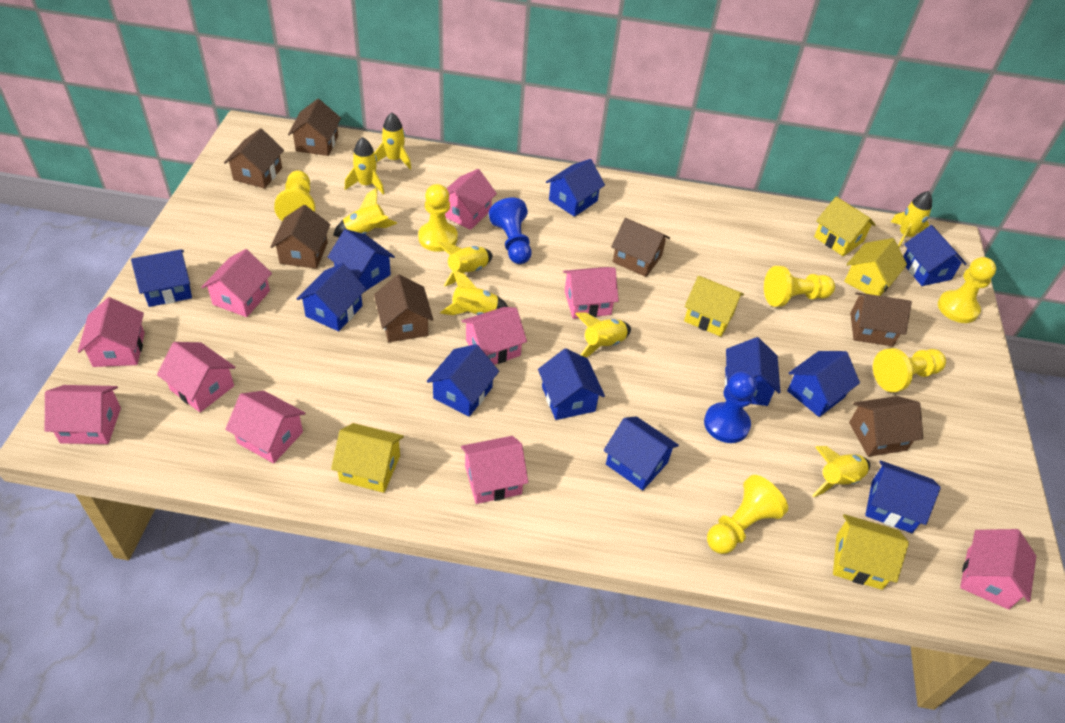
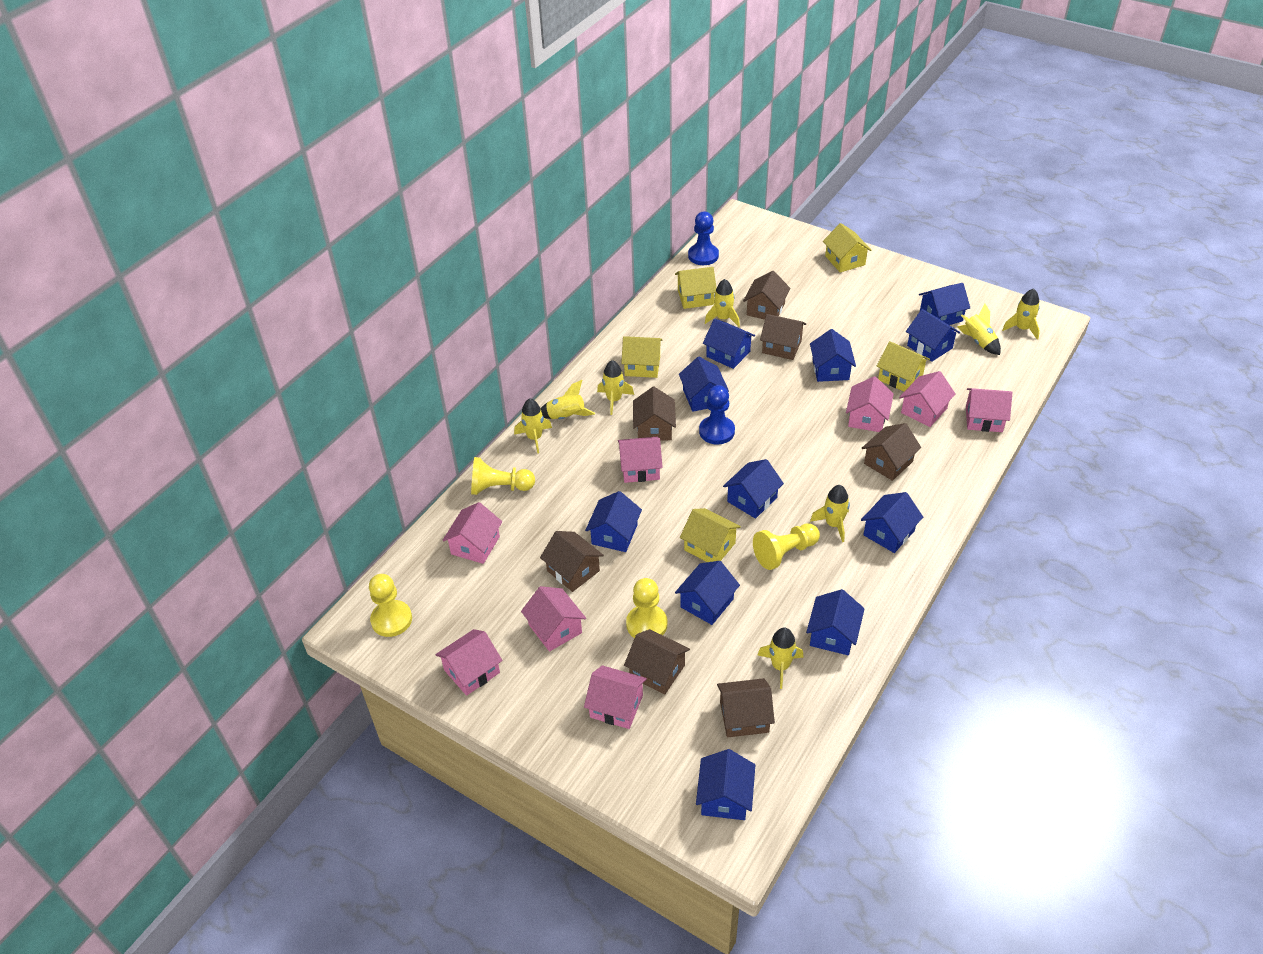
pink house: 10 -> 8
yellow pawn: 6 -> 4

